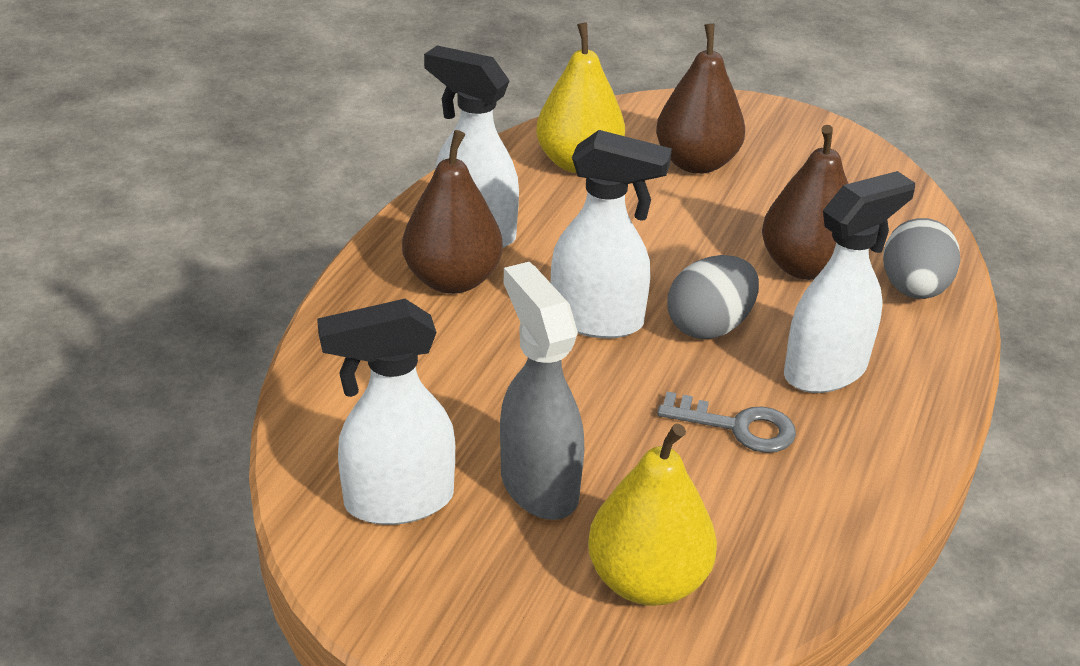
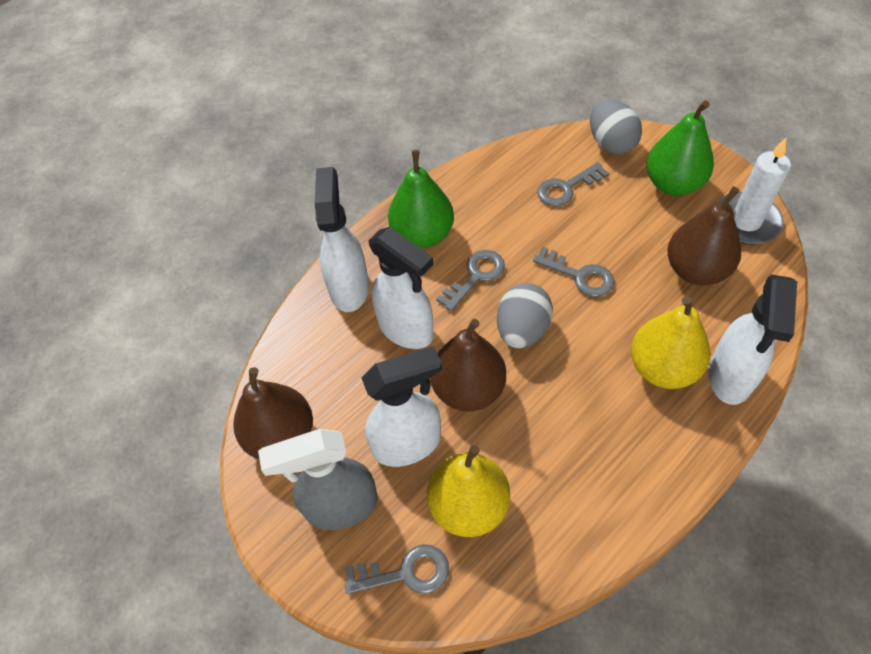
green pear: 0 -> 2
grey key: 1 -> 4
white candle: 0 -> 1

